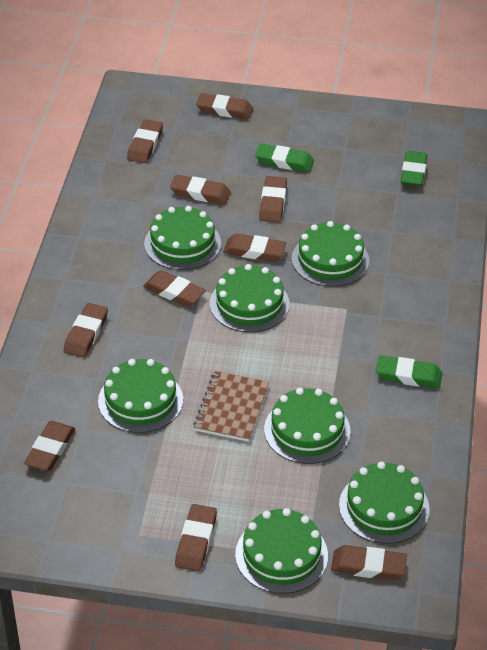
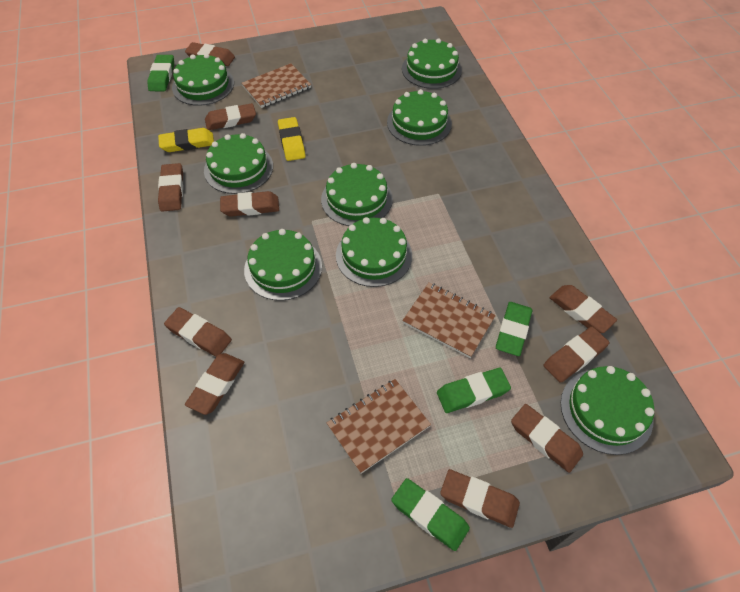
brown notebook: 1 -> 3
green cake: 7 -> 8
green eraser: 3 -> 4
yellow eraser: 0 -> 2

